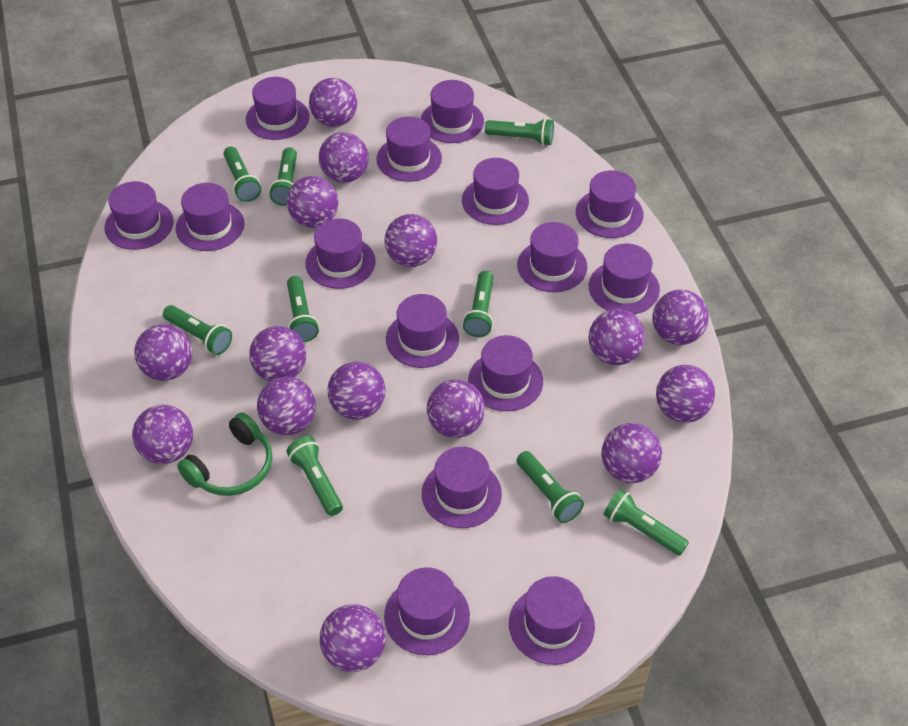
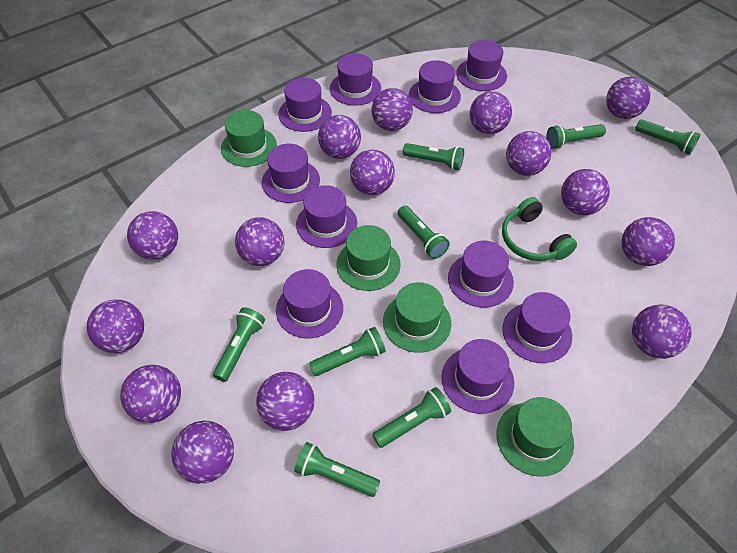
green flashlight: 9 -> 8
green hat: 0 -> 4
purple hat: 15 -> 10

